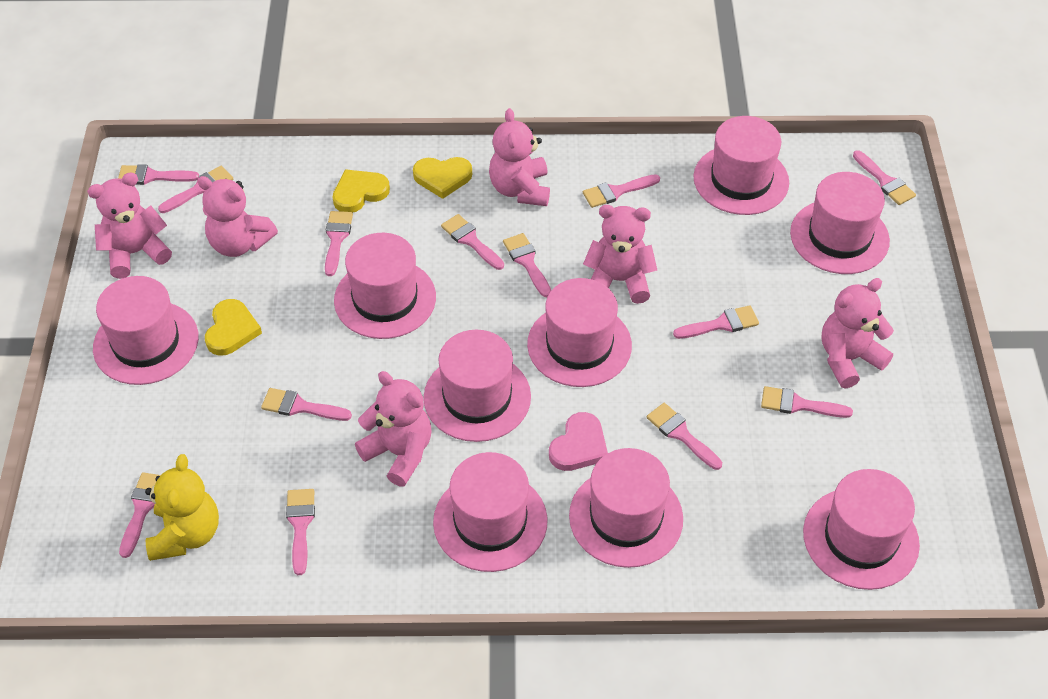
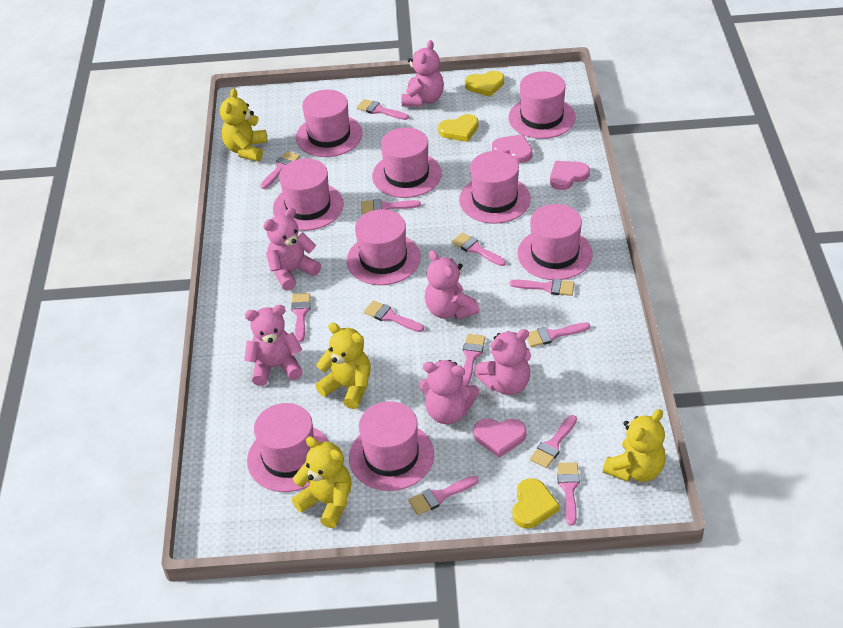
pink brush: 13 -> 12
pink heart: 1 -> 3
yellow teddy bear: 1 -> 4

